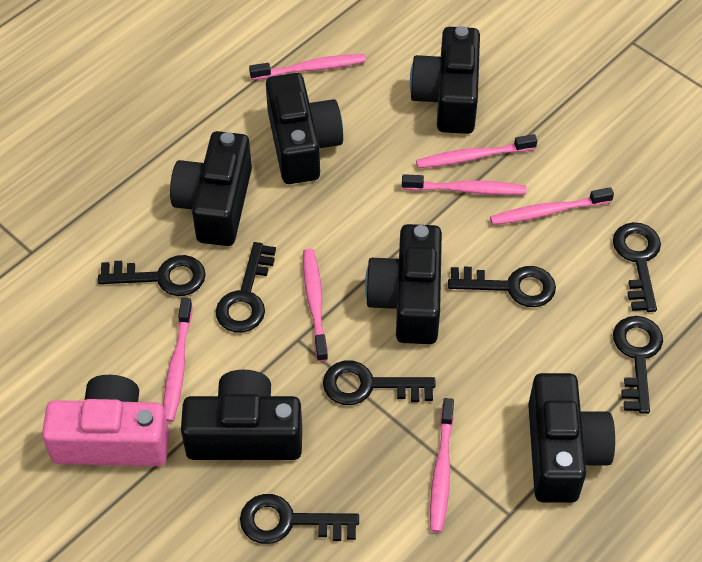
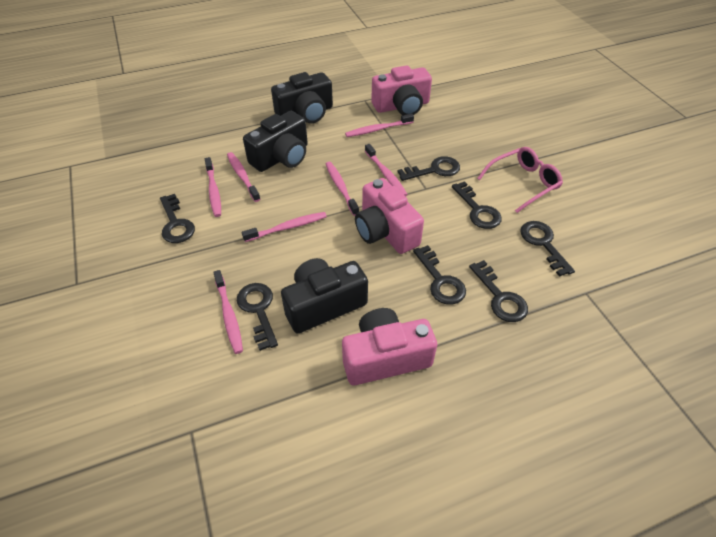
black camera: 6 -> 3
pink camera: 1 -> 3
pink glasses: 0 -> 1

